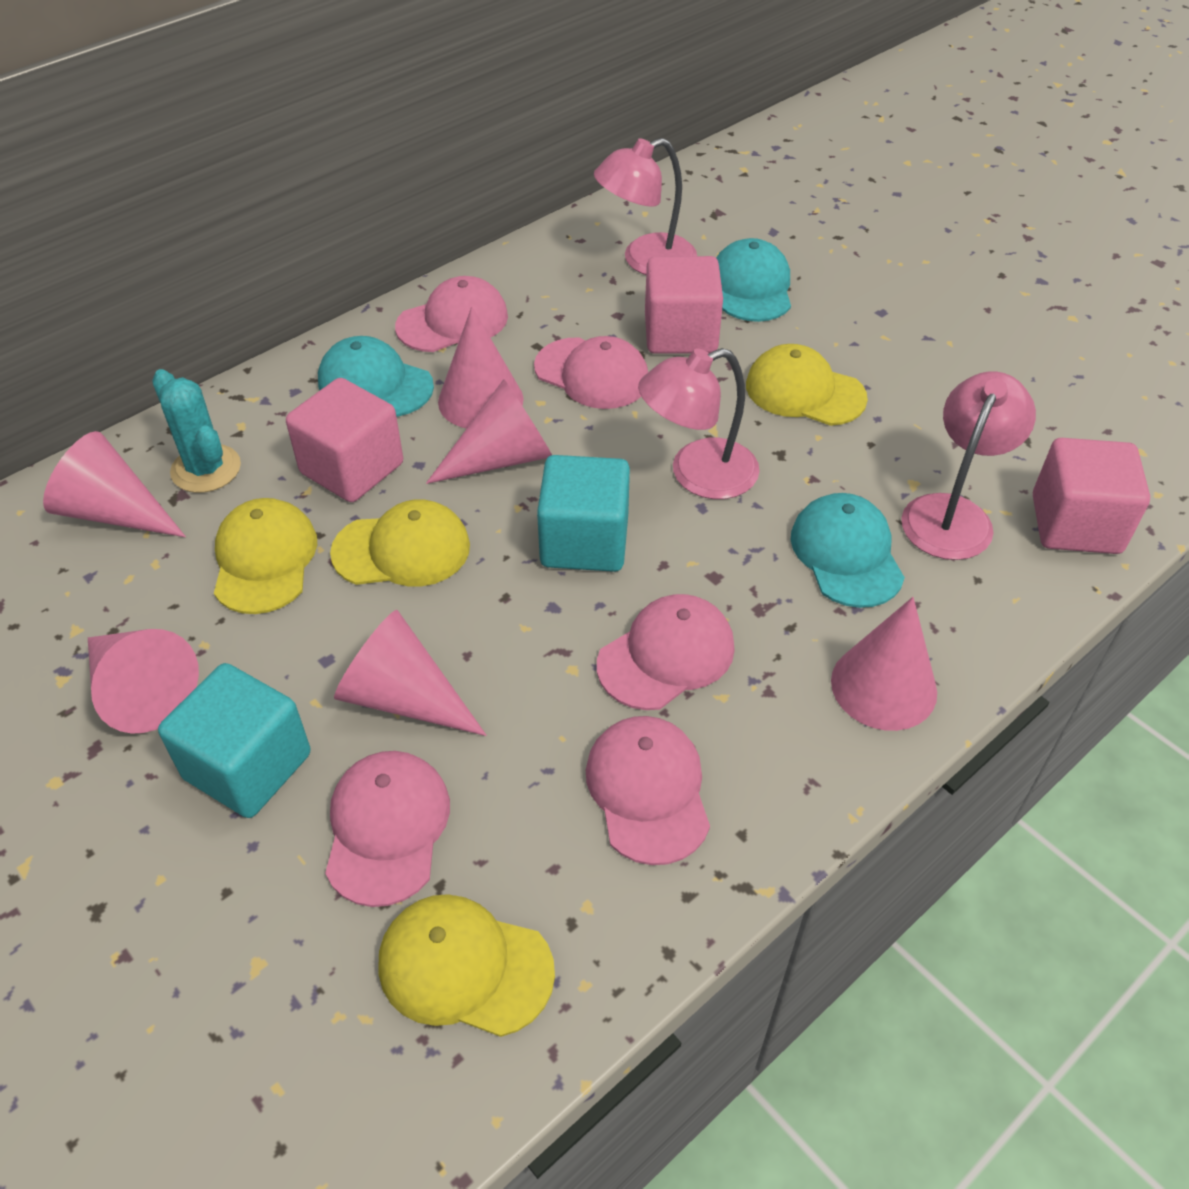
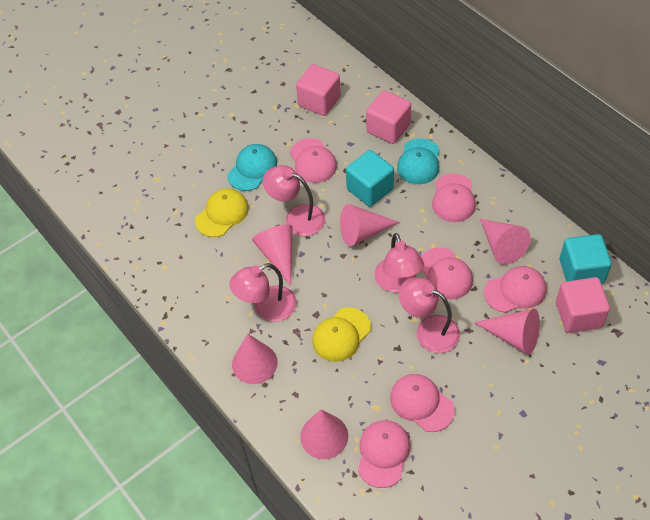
pink cap: 5 -> 6
pink lamp: 3 -> 4
turquoise cactus: 1 -> 0
turquoise cap: 3 -> 2
yellow cap: 4 -> 2

